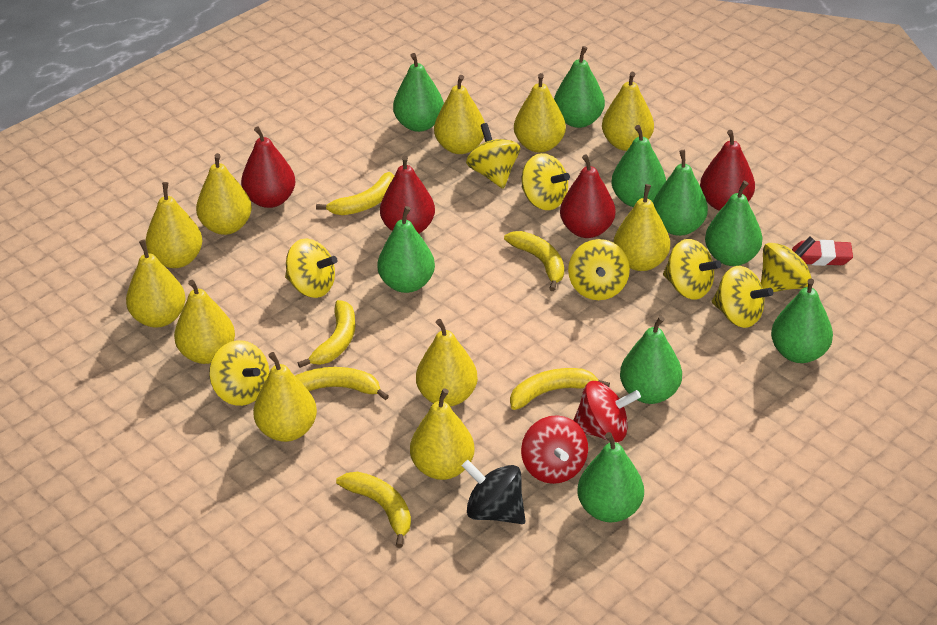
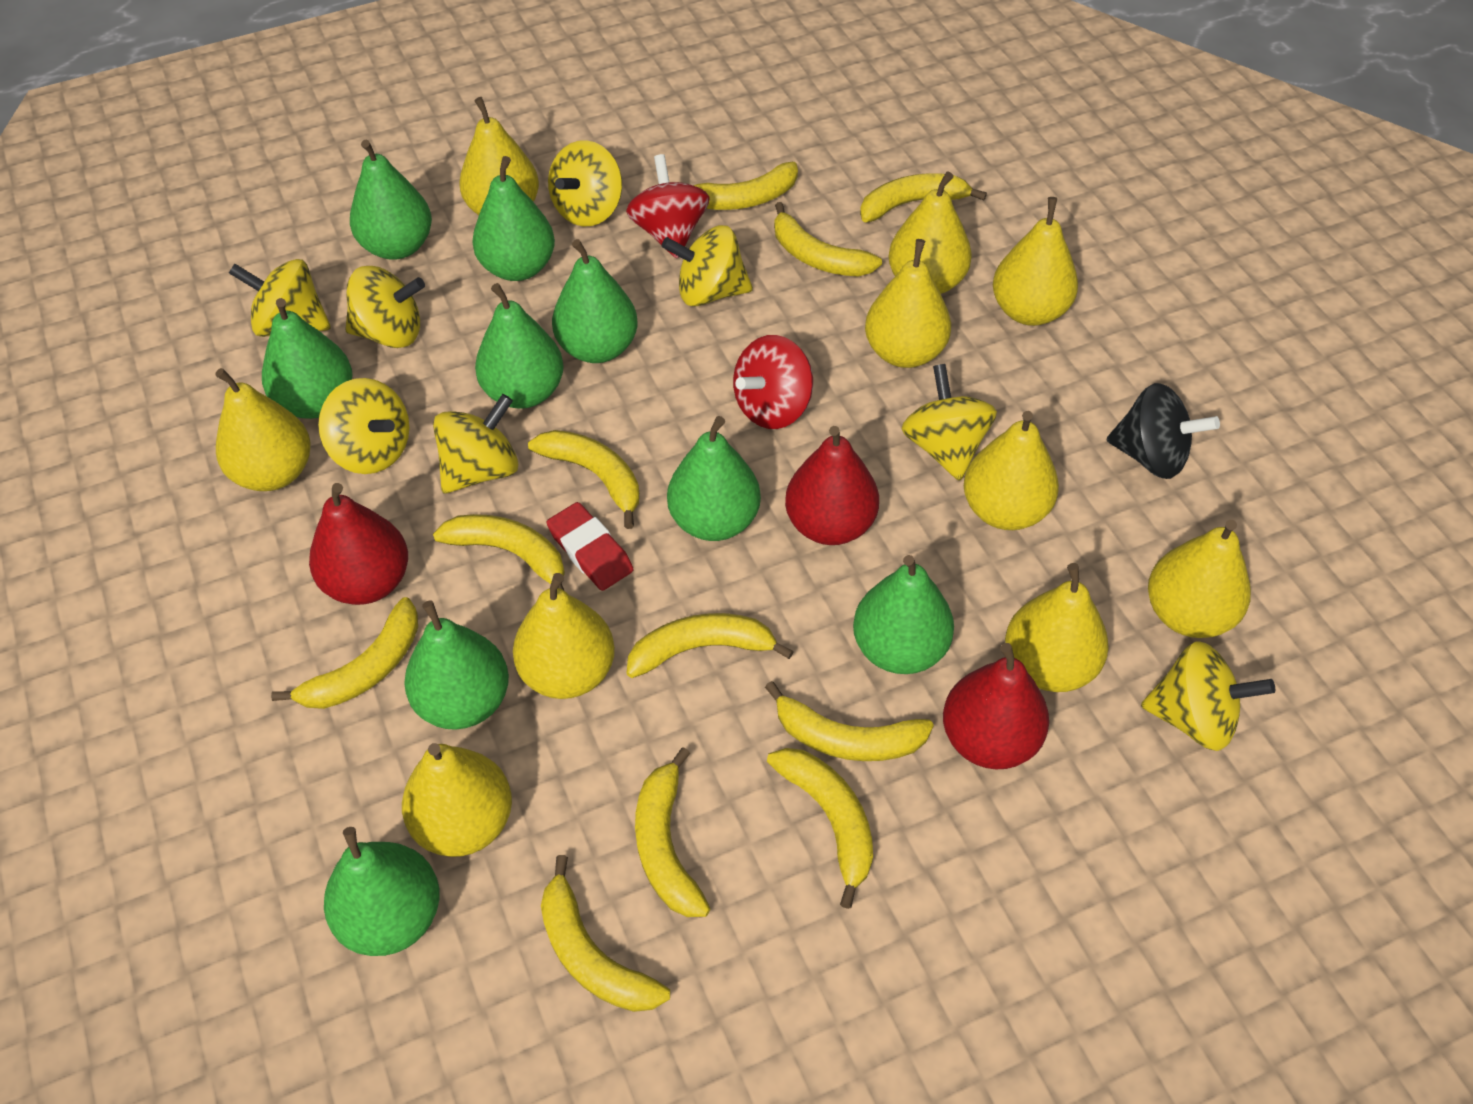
red pear: 4 -> 3
yellow banana: 6 -> 11
yellow pear: 11 -> 10

